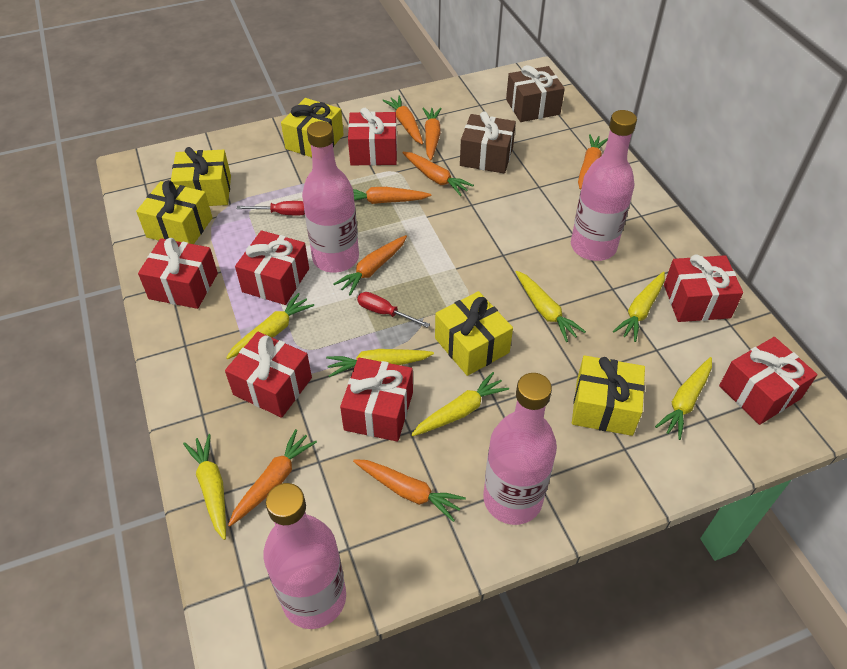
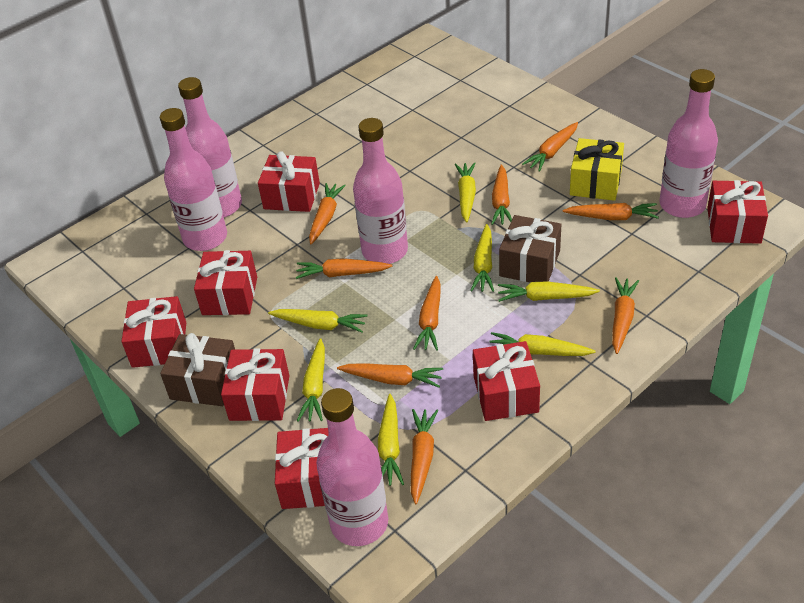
orange carrot: 8 -> 9
pink bottle: 4 -> 5
red screwdriver: 2 -> 0
yellow gift: 5 -> 1

